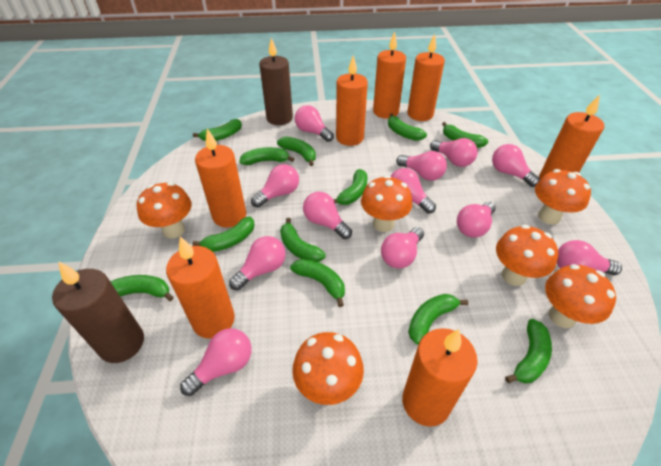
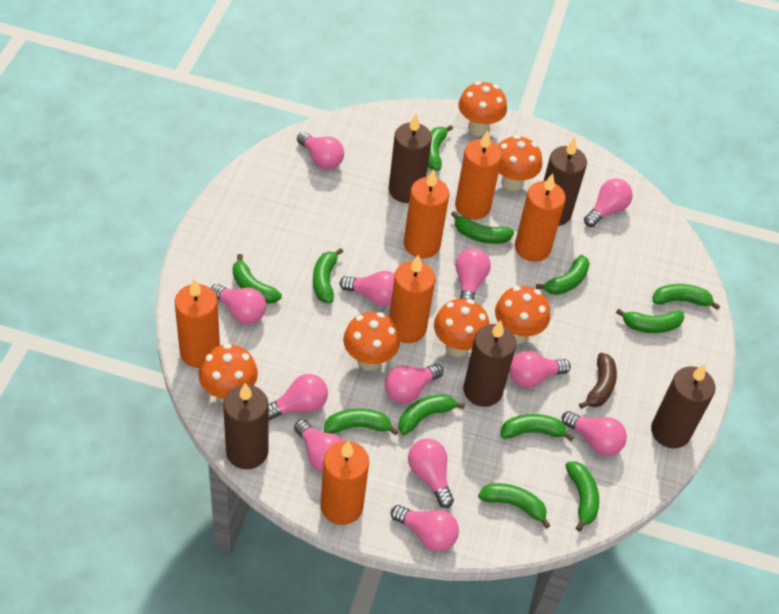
brown banana: 0 -> 1
brown candle: 2 -> 5
orange candle: 7 -> 6

